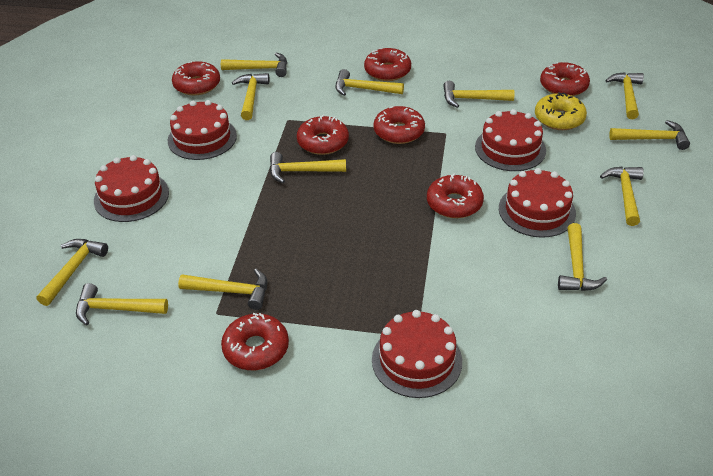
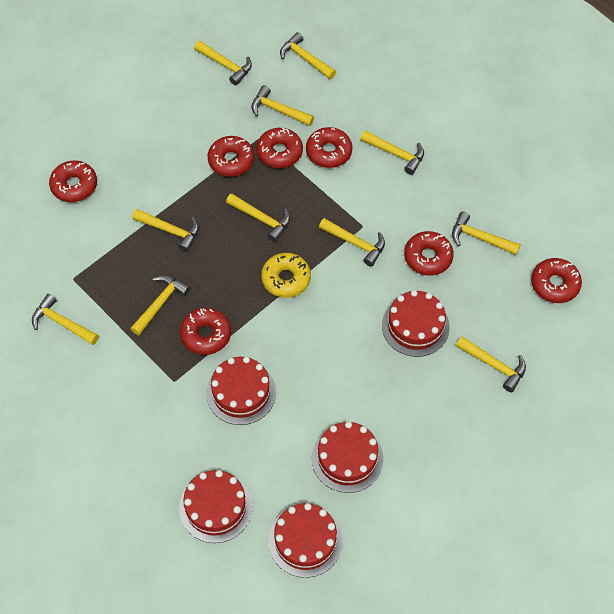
yellow hammer: 12 -> 11

